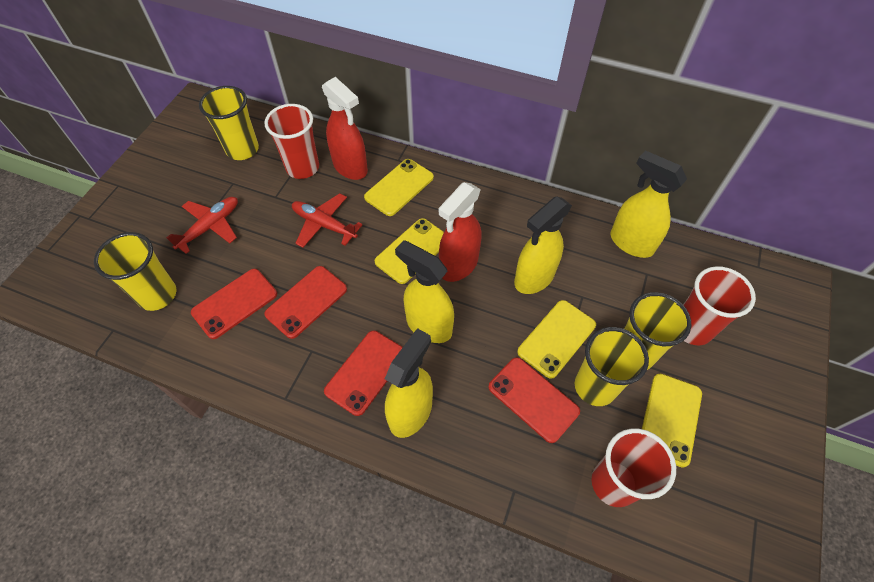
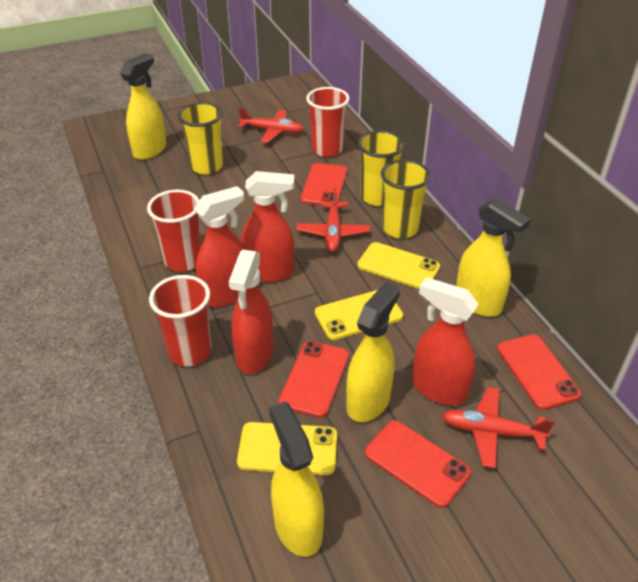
red plane: 2 -> 3
red spray bottle: 2 -> 4
yellow cup: 4 -> 3
yellow phone: 4 -> 3

